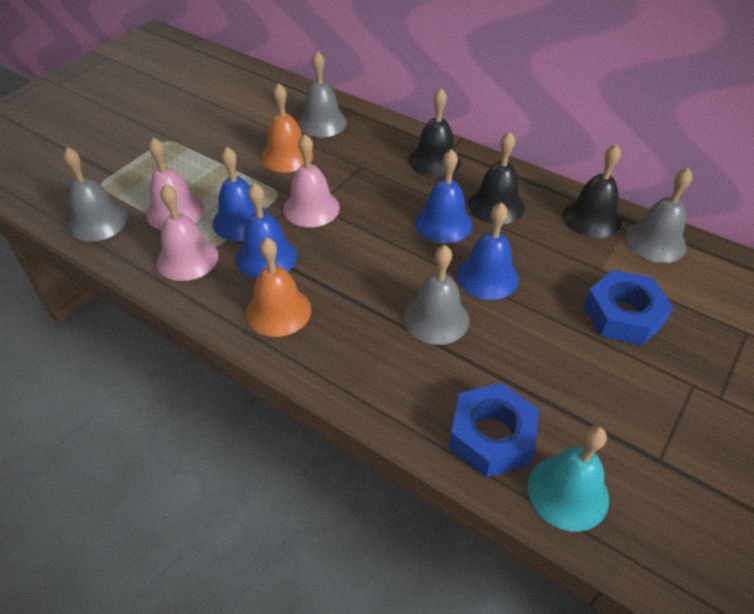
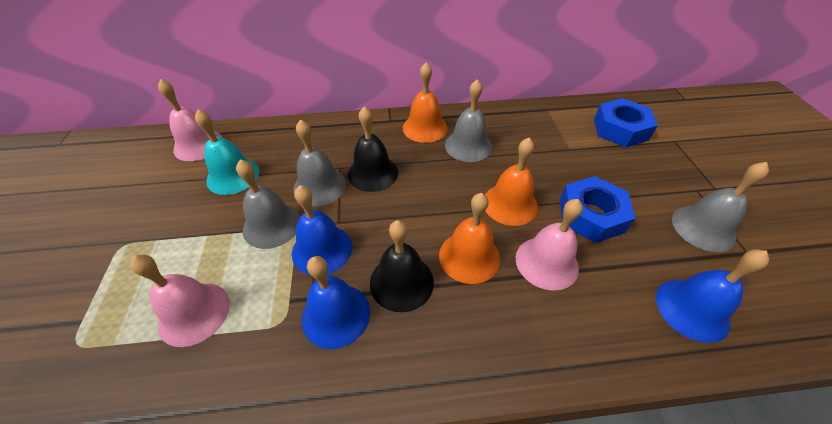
black bell: 3 -> 2
blue bell: 4 -> 3
orange bell: 2 -> 3

